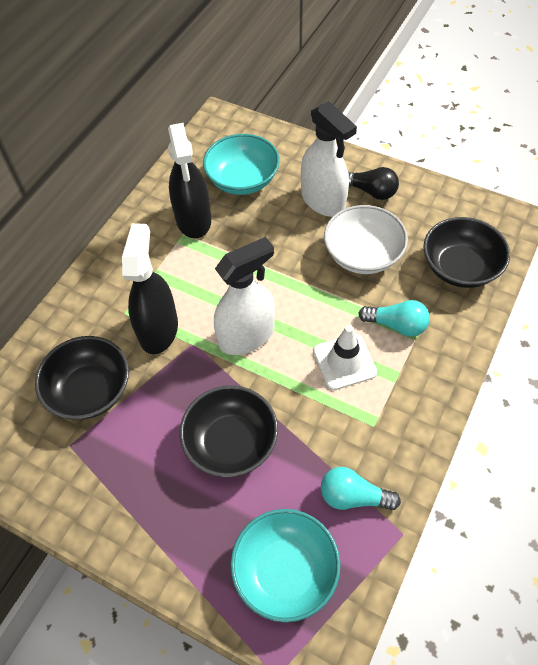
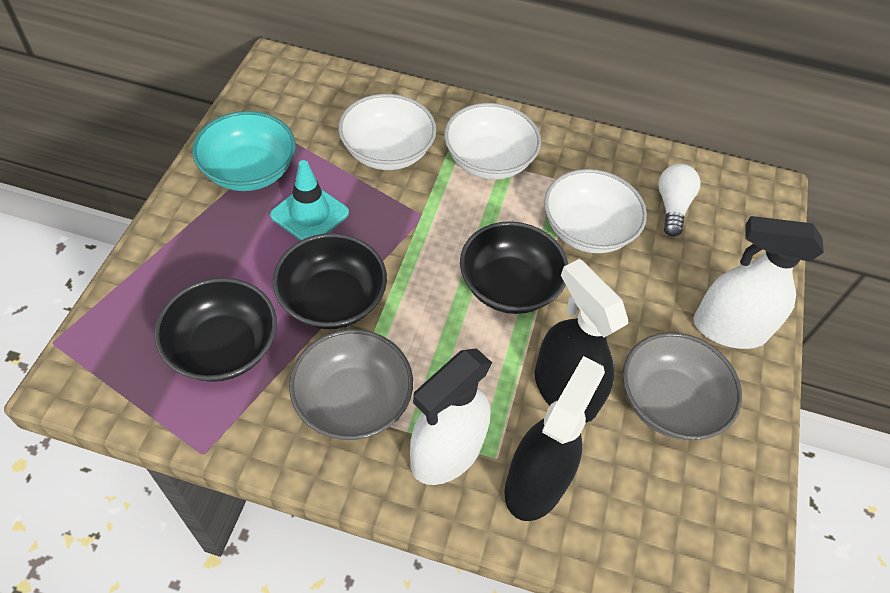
black light bulb: 1 -> 0
grey bowl: 0 -> 2
turquoise bowl: 2 -> 1
turquoise light bulb: 2 -> 0
turquoise traffic cone: 0 -> 1
white bowl: 1 -> 3
white light bulb: 0 -> 1
white traffic cone: 1 -> 0

